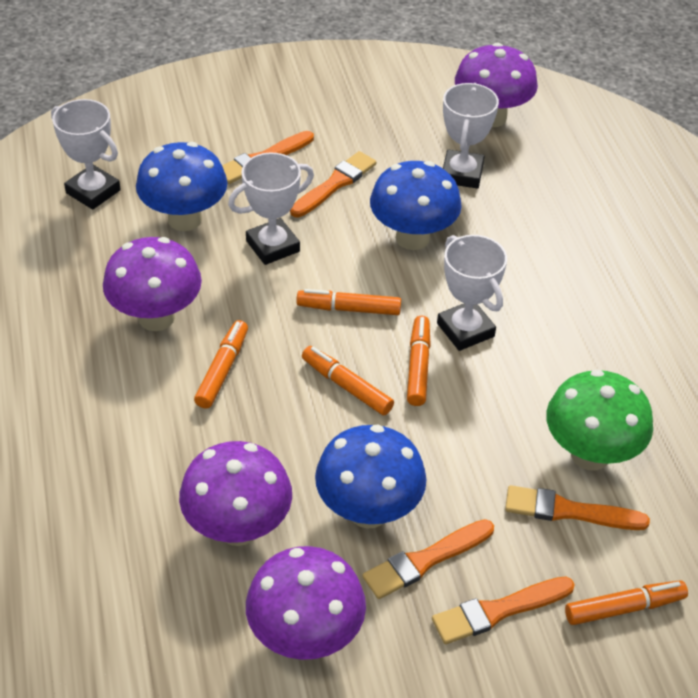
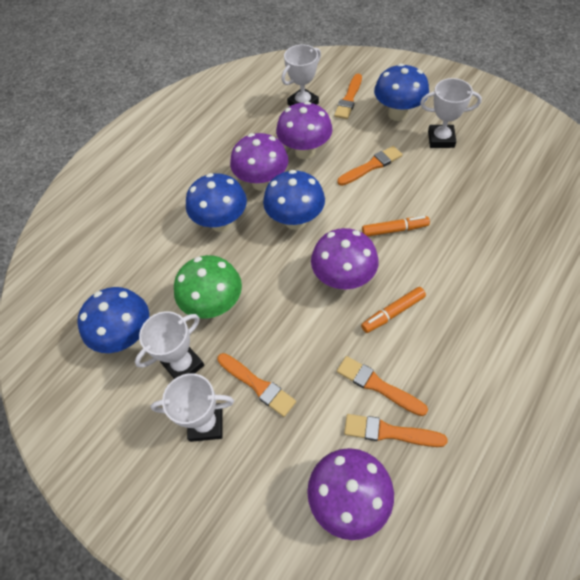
blue mushroom: 3 -> 4
orange marker: 5 -> 2

